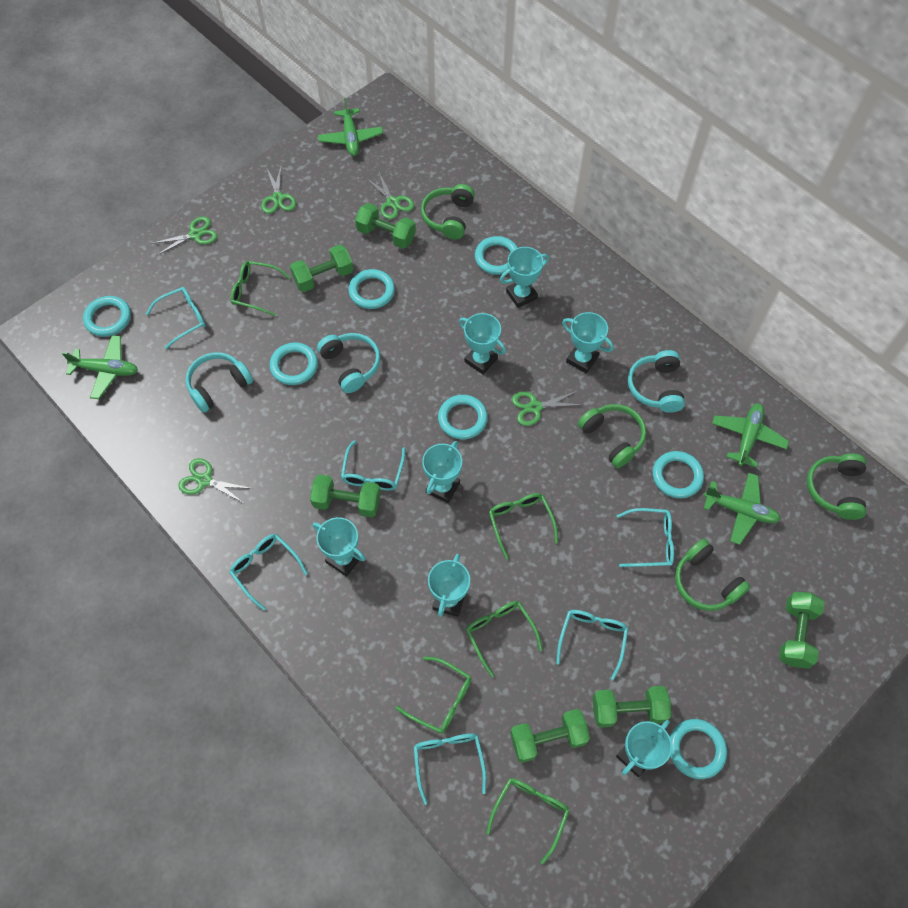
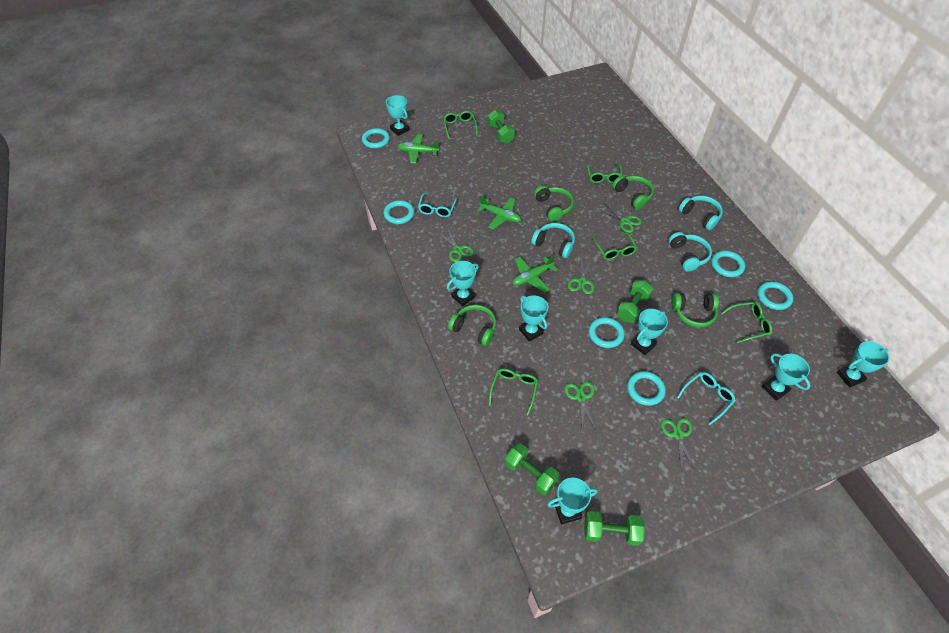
green dumbbell: 6 -> 4
green plane: 4 -> 3
turquoise glasses: 6 -> 2
turquoise ring: 7 -> 6

